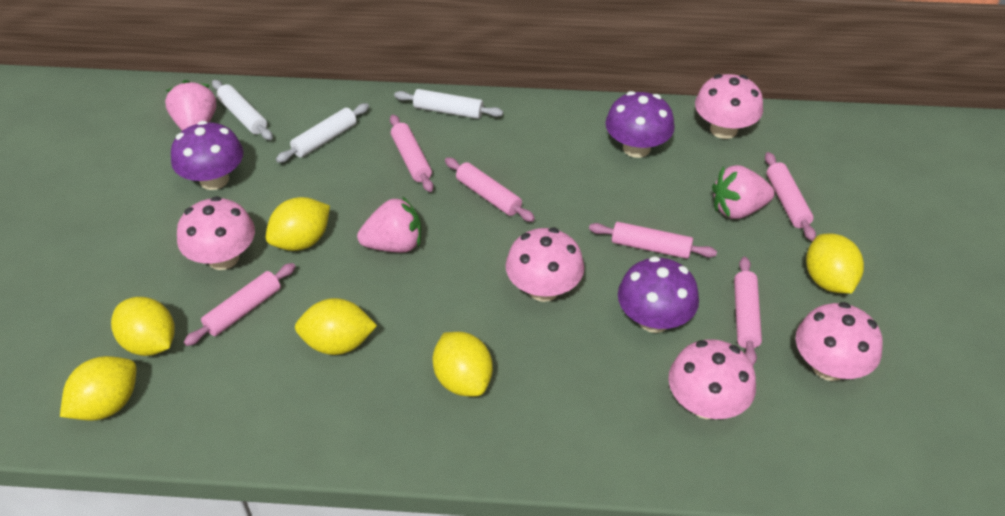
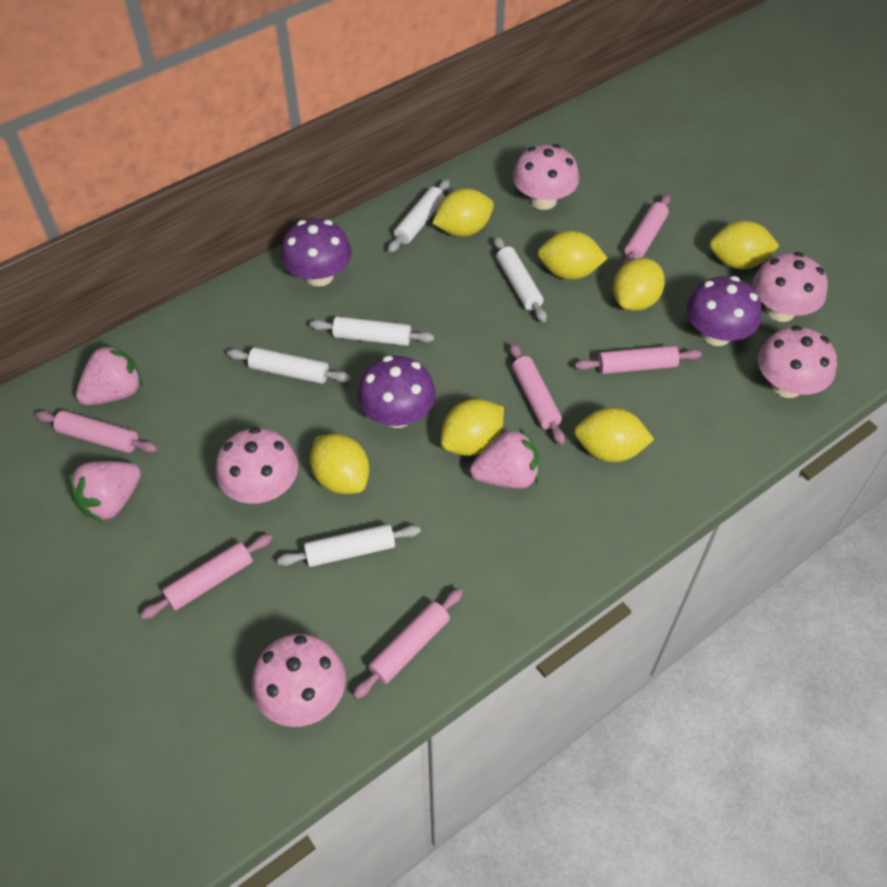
white rolling pin: 3 -> 5
yellow lemon: 6 -> 7

